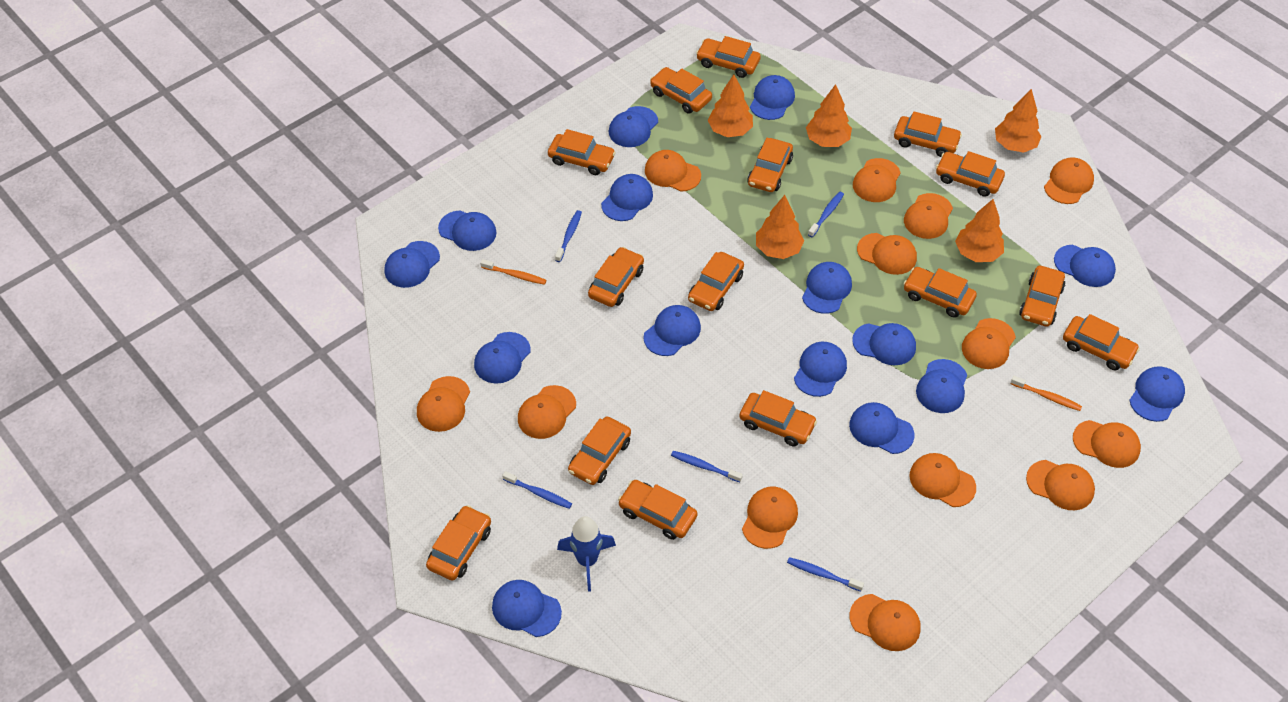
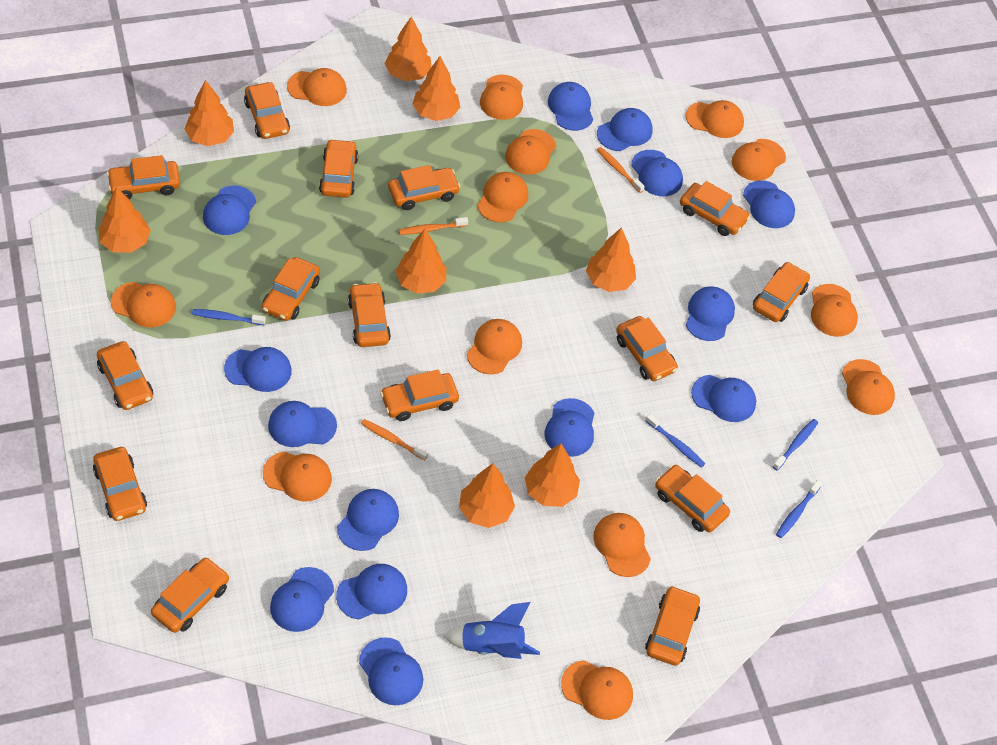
blue cap: 15 -> 14
blue toothbrush: 5 -> 4
orange toothbrush: 2 -> 3
orange tree: 5 -> 8

